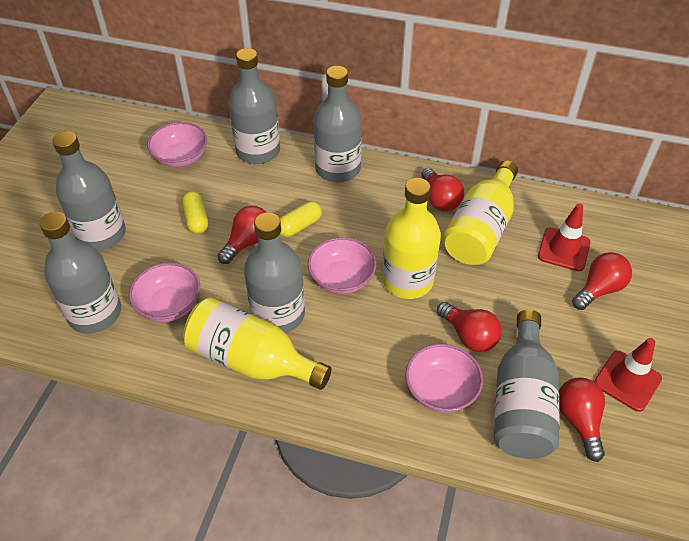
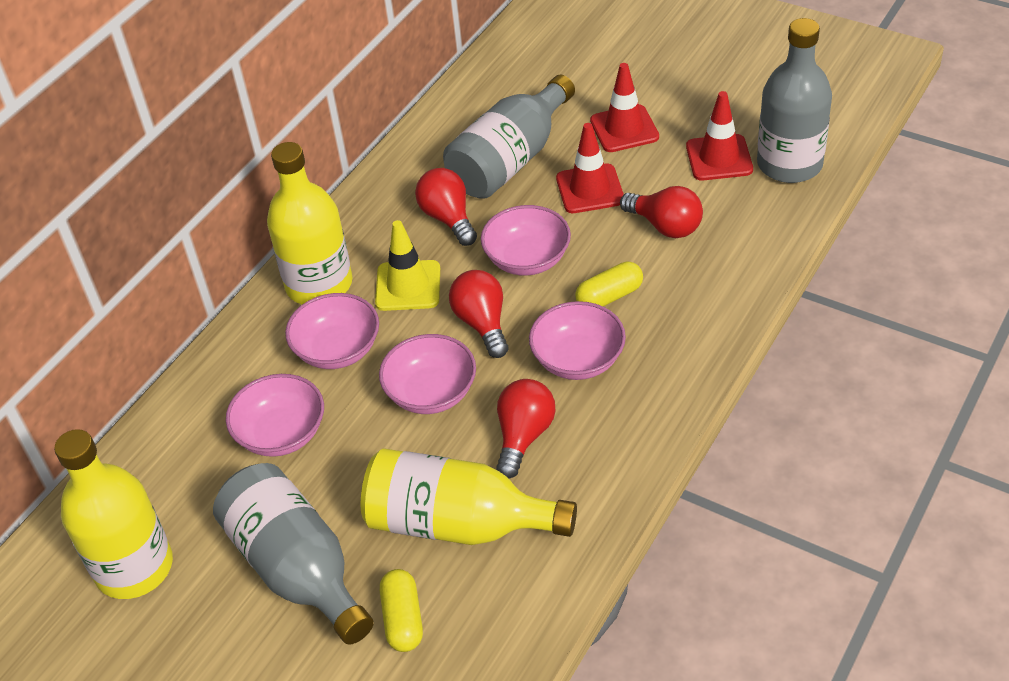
grey bottle: 6 -> 3
pink bowl: 4 -> 5
red light bulb: 5 -> 4
red traffic cone: 2 -> 3
yellow traffic cone: 0 -> 1

